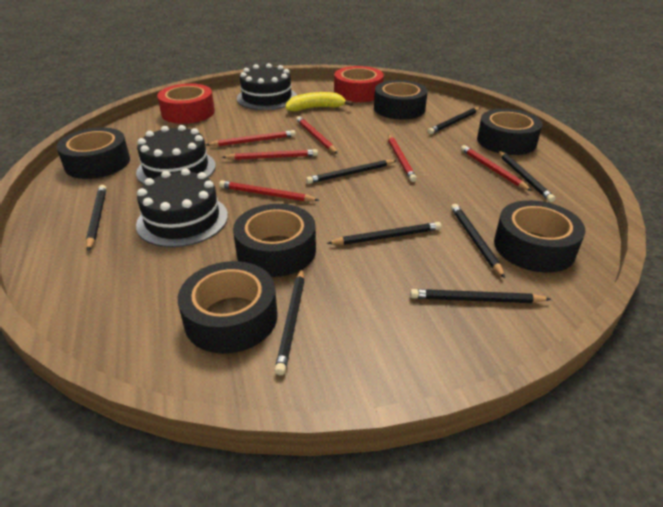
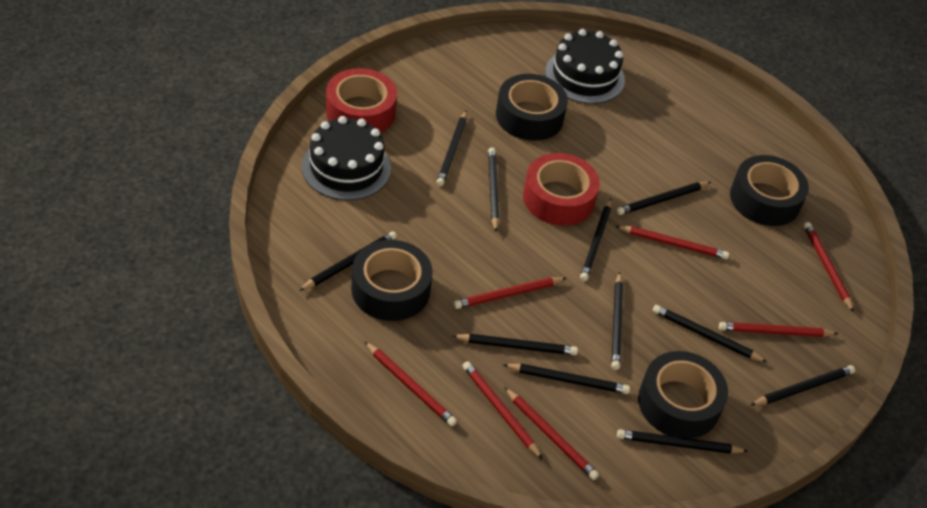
black cake: 3 -> 2
black pencil: 8 -> 11
black tape: 6 -> 4
red pencil: 6 -> 7
yellow banana: 1 -> 0

